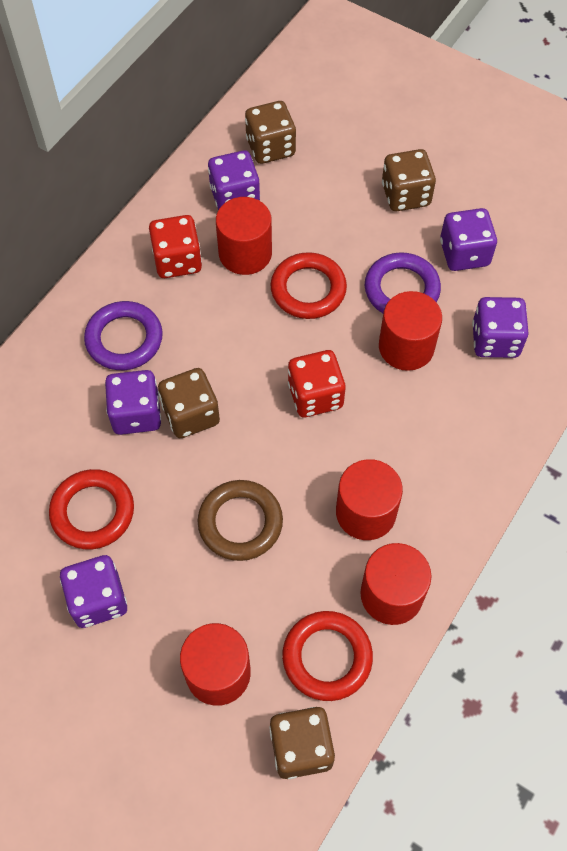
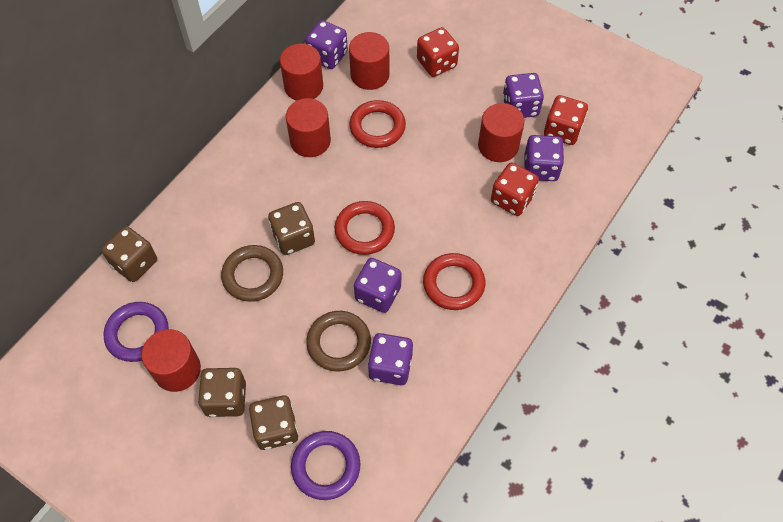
brown ring: 1 -> 2
red dice: 2 -> 3

